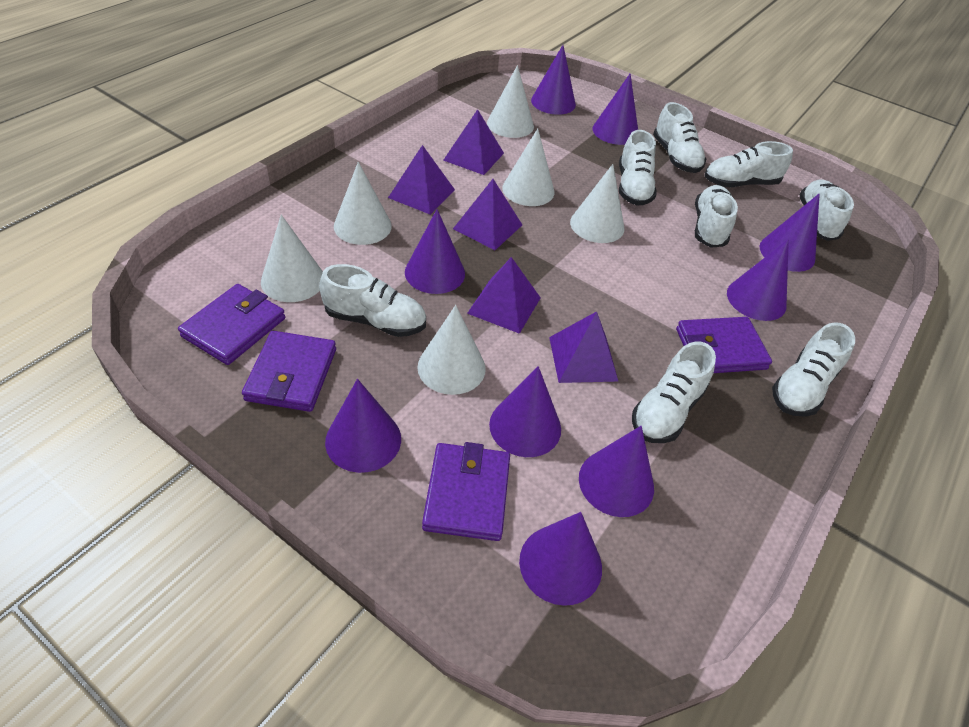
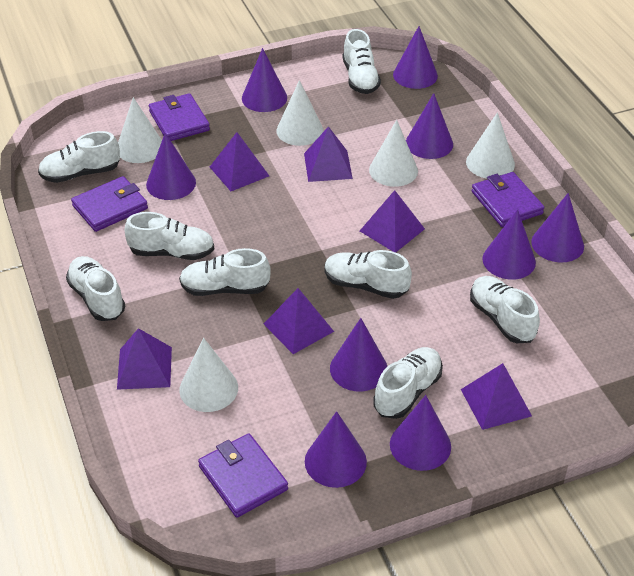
purple pyramid: 5 -> 6
white cone: 6 -> 5

